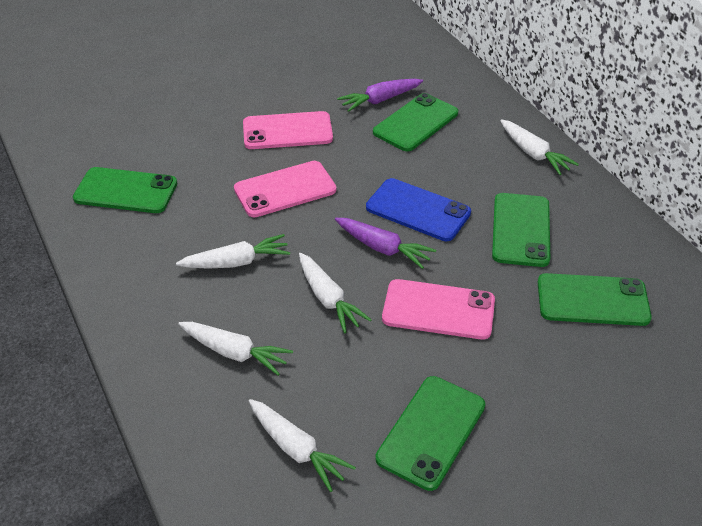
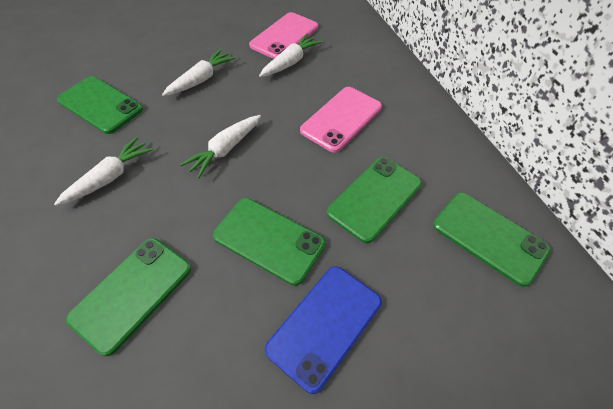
pink phone: 3 -> 2
purple carrot: 2 -> 0
white carrot: 5 -> 4

